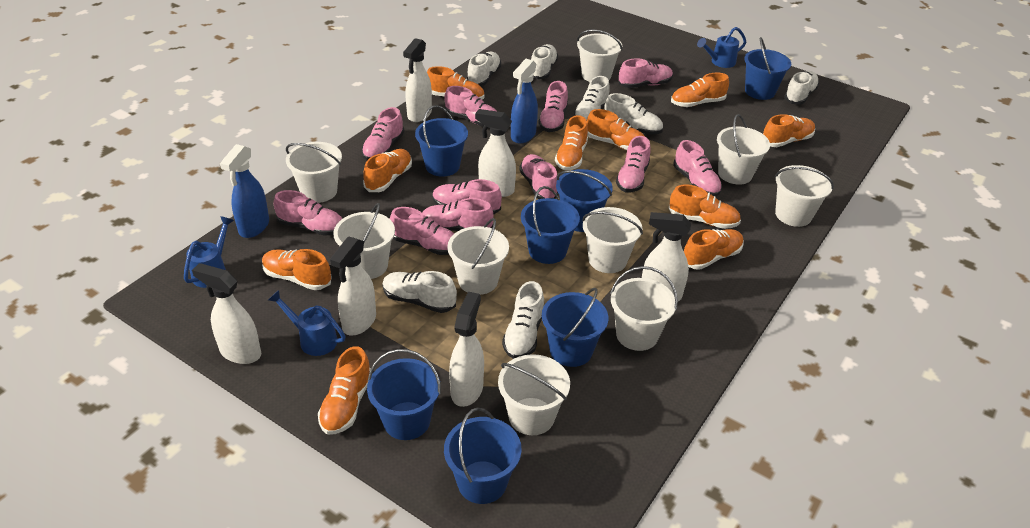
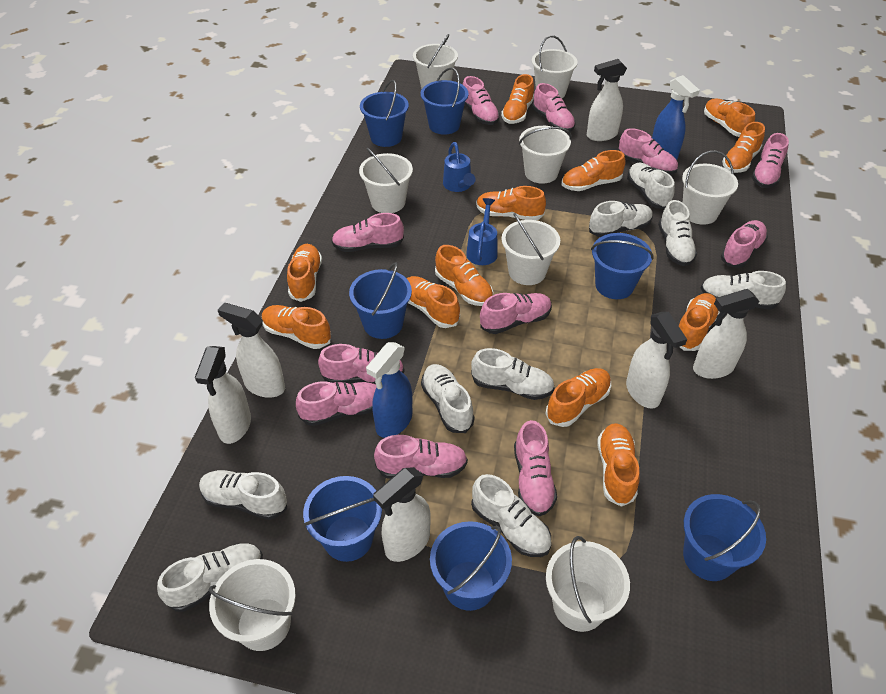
blue watering can: 3 -> 2
orange shoe: 10 -> 12
white bucket: 9 -> 8
white shoe: 7 -> 9

